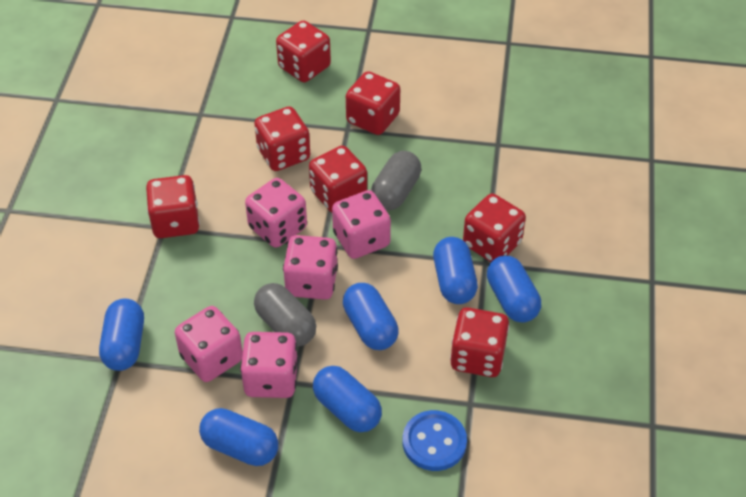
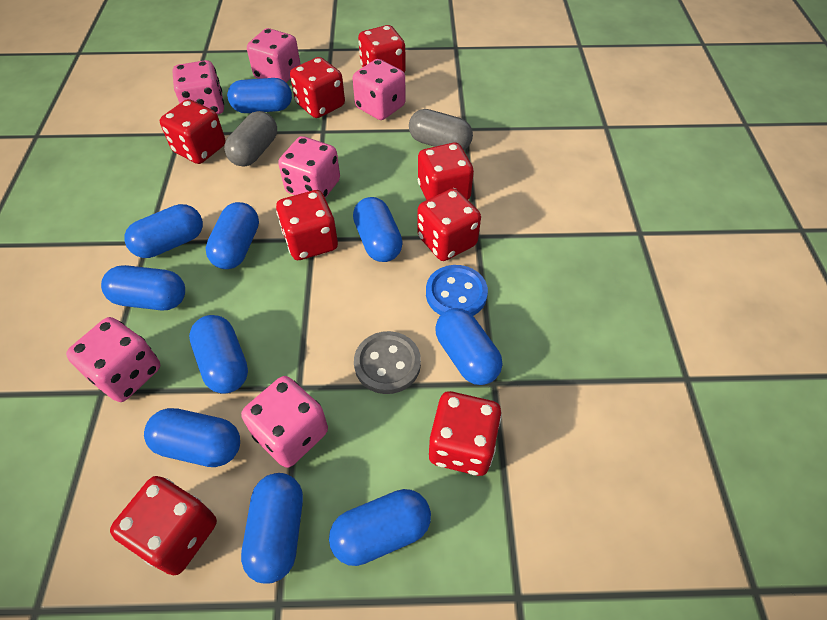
blue capsule: 6 -> 10
grey button: 0 -> 1
pink dice: 5 -> 6
red dice: 7 -> 8

